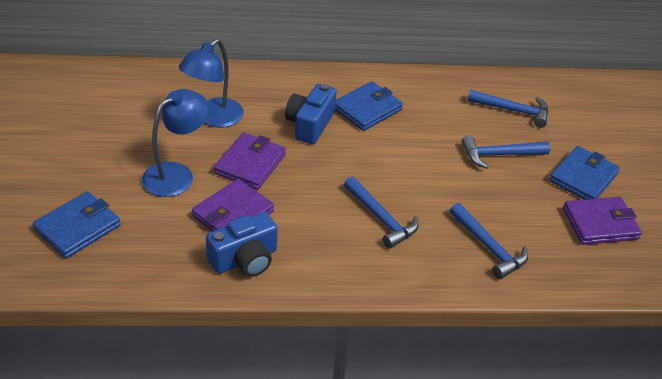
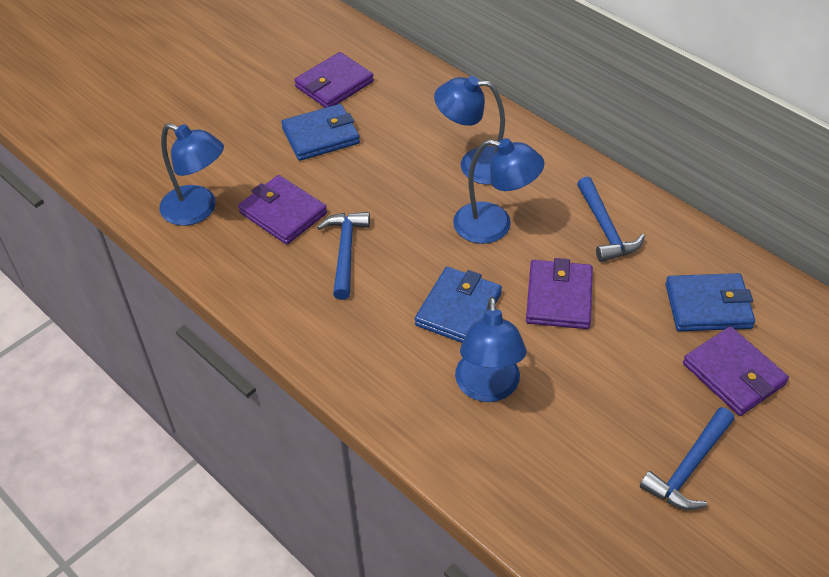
blue camera: 2 -> 0
blue hammer: 4 -> 3
blue lamp: 2 -> 4
purple wallet: 3 -> 4

